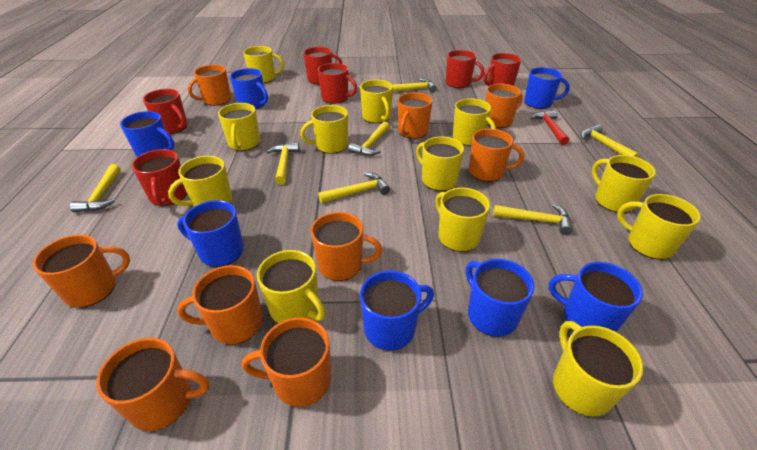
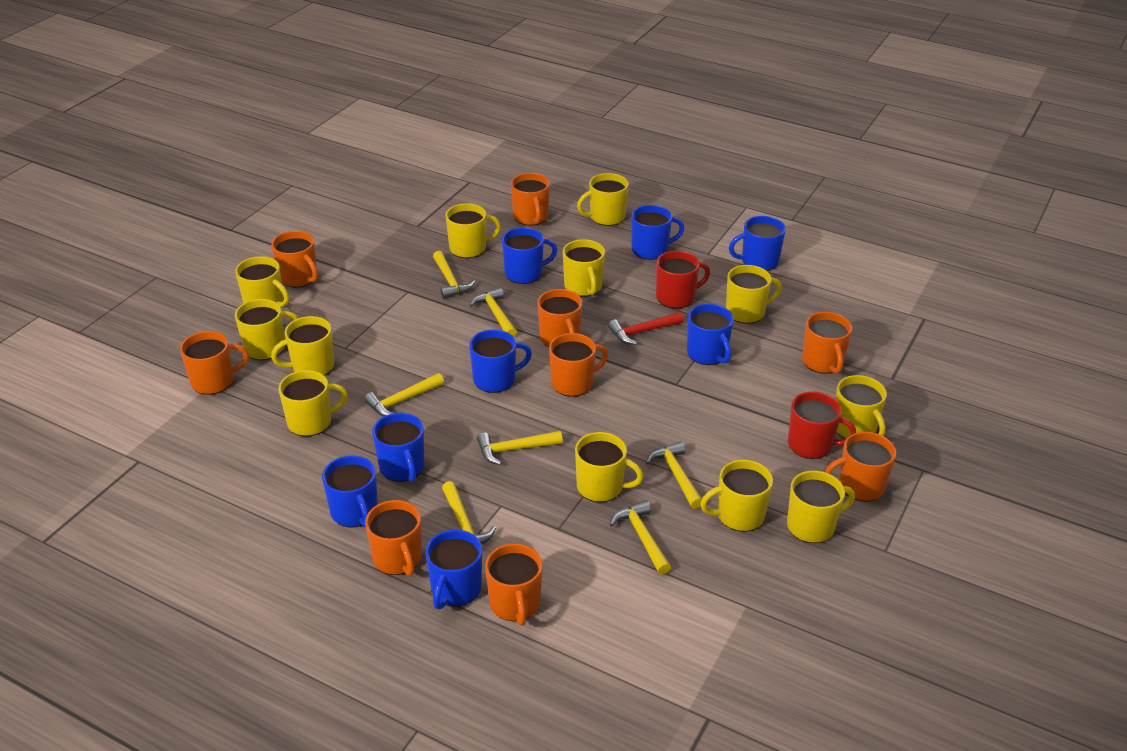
blue mug: 7 -> 8
red mug: 6 -> 2

